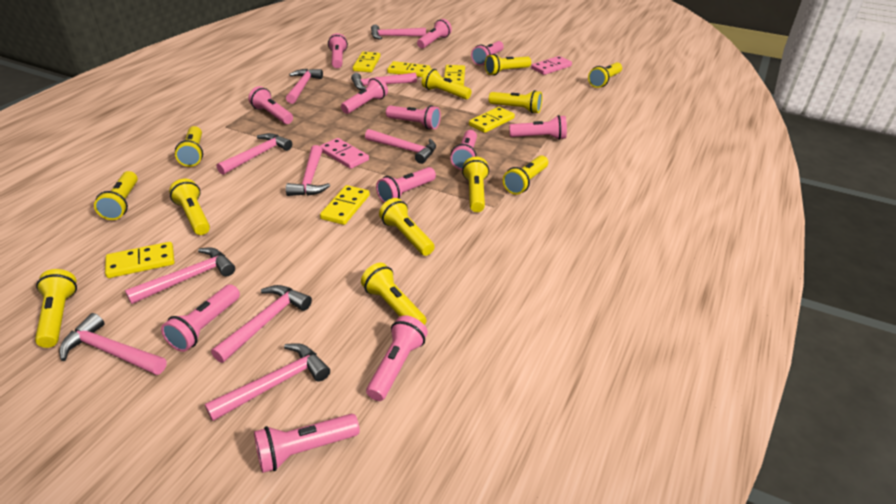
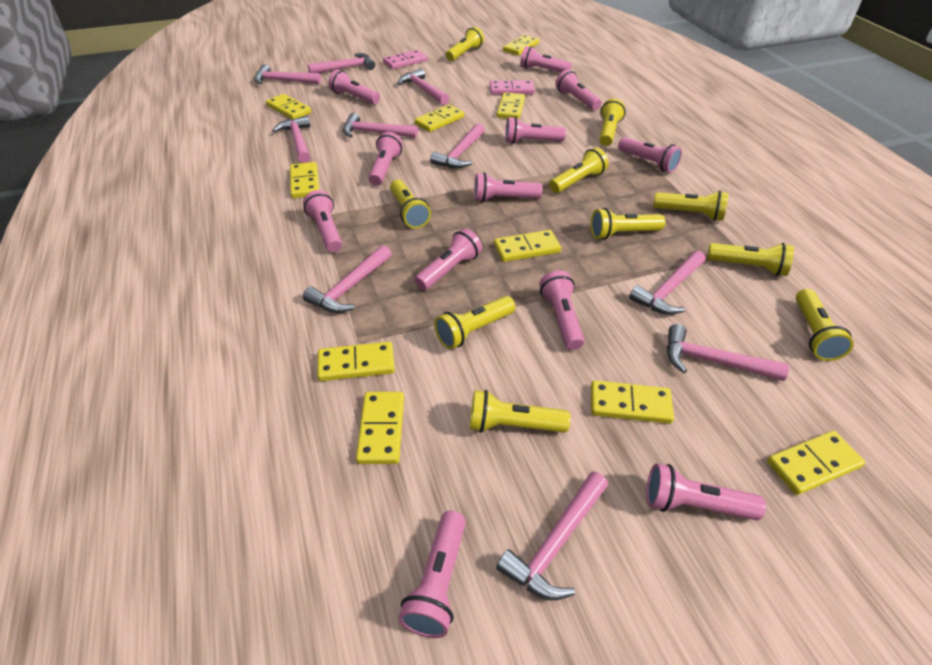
yellow domino: 6 -> 10
yellow flashlight: 12 -> 10

